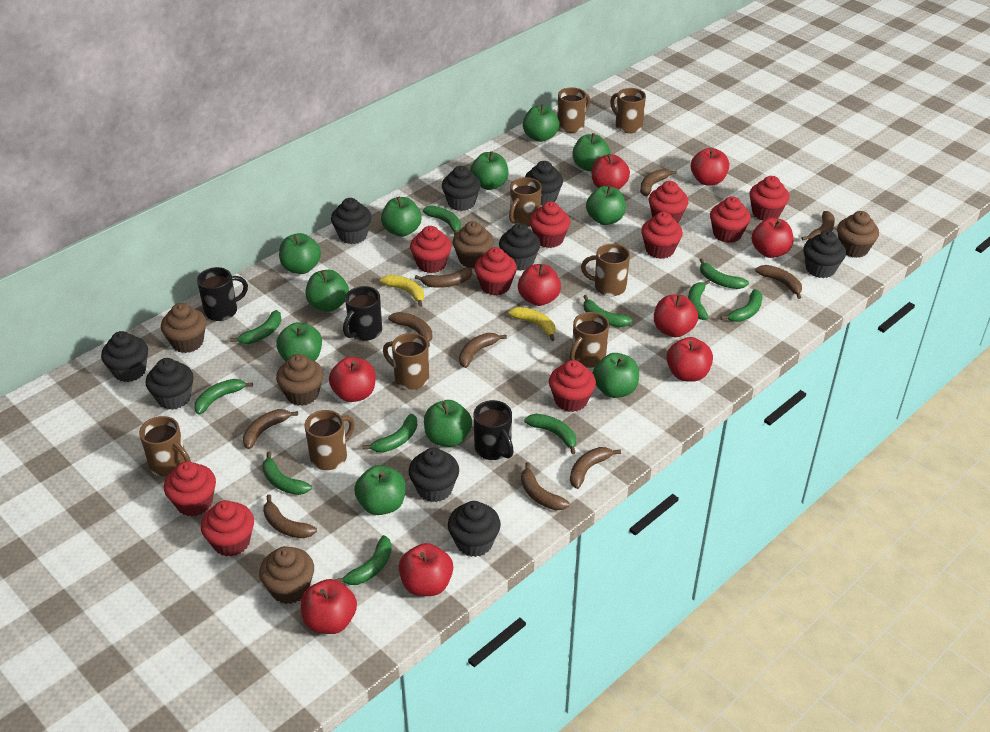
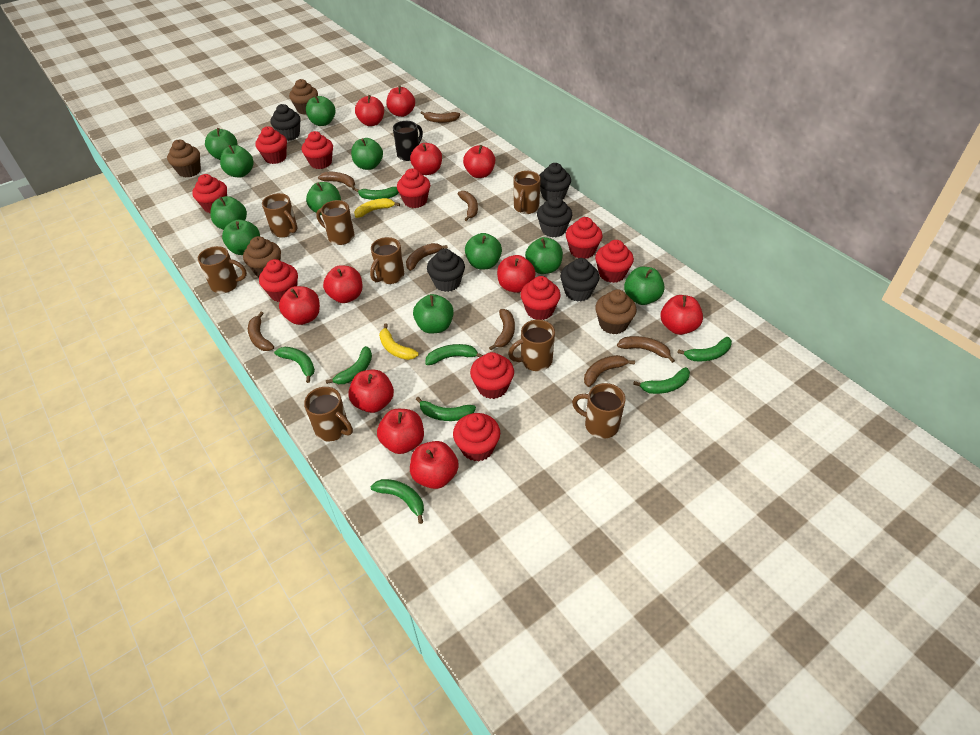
black cupcake: 9 -> 5
black mug: 3 -> 1
brown banana: 10 -> 8
brown cupcake: 5 -> 4
green banana: 11 -> 8
red apple: 9 -> 11

